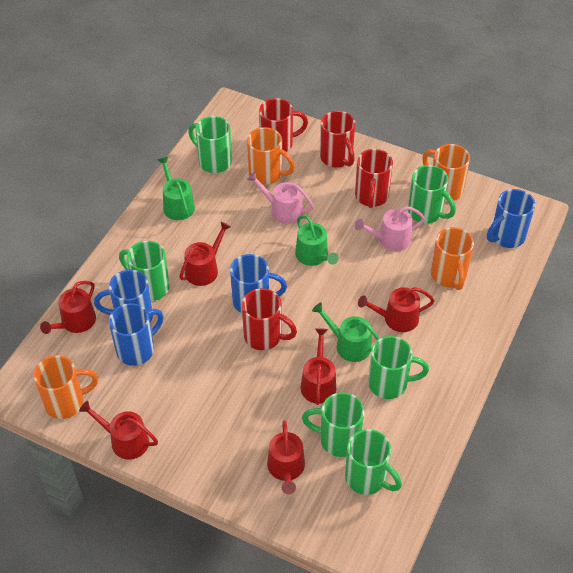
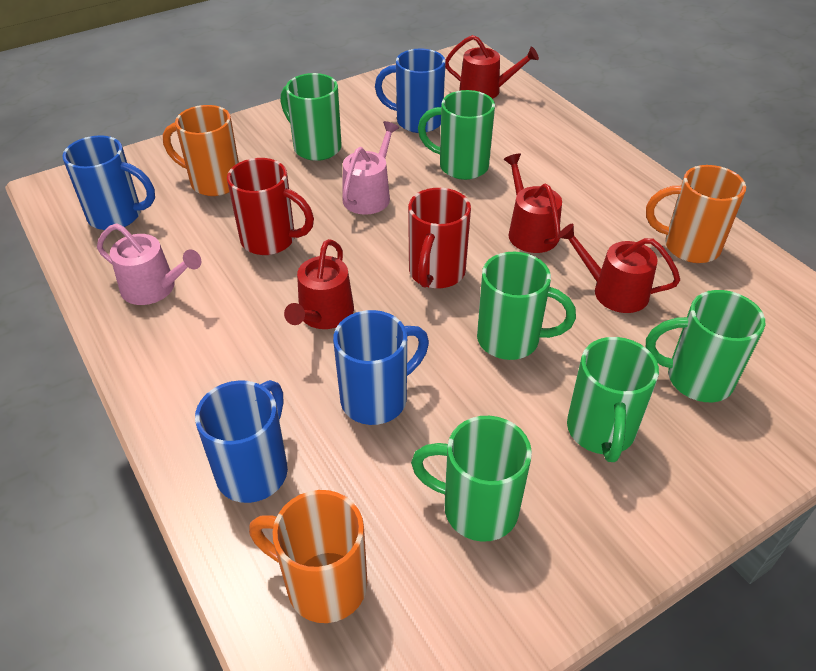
green watering can: 3 -> 0
orange mug: 4 -> 3
red mug: 4 -> 2
red watering can: 6 -> 4

